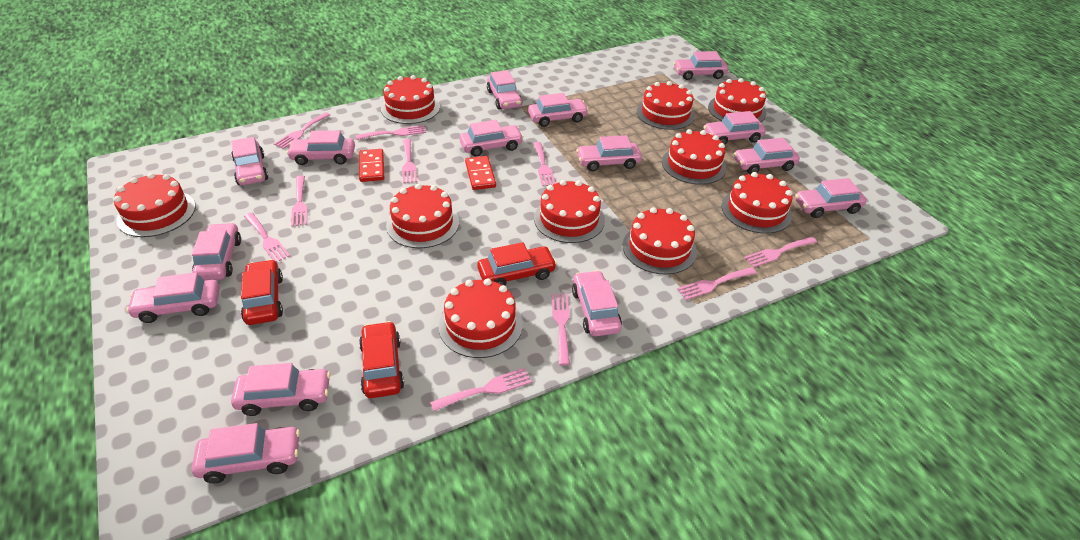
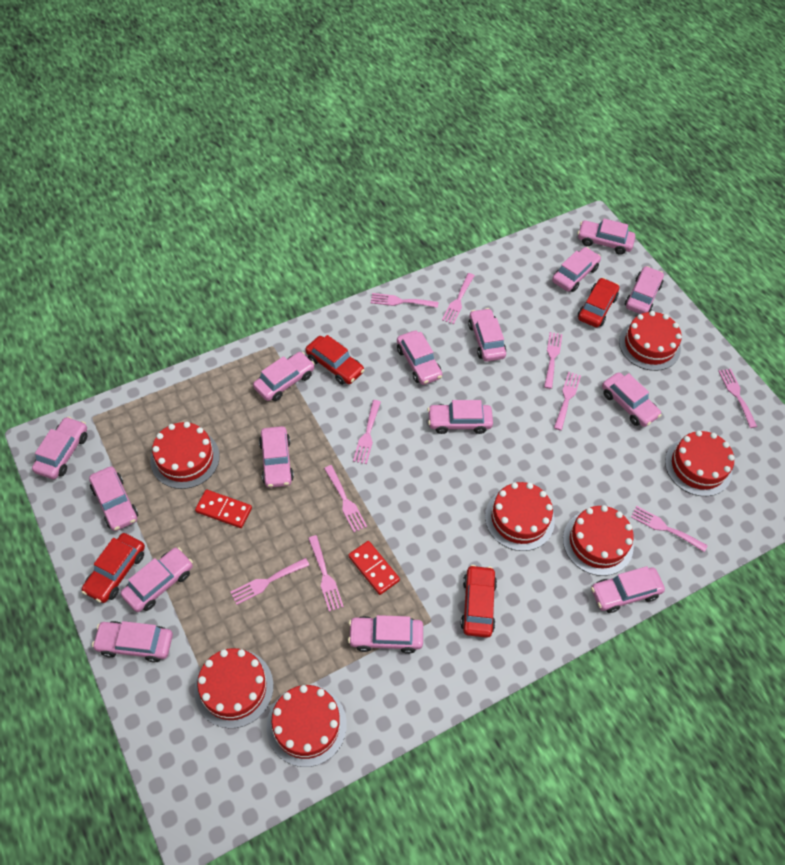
red cake: 10 -> 7
red car: 3 -> 4

